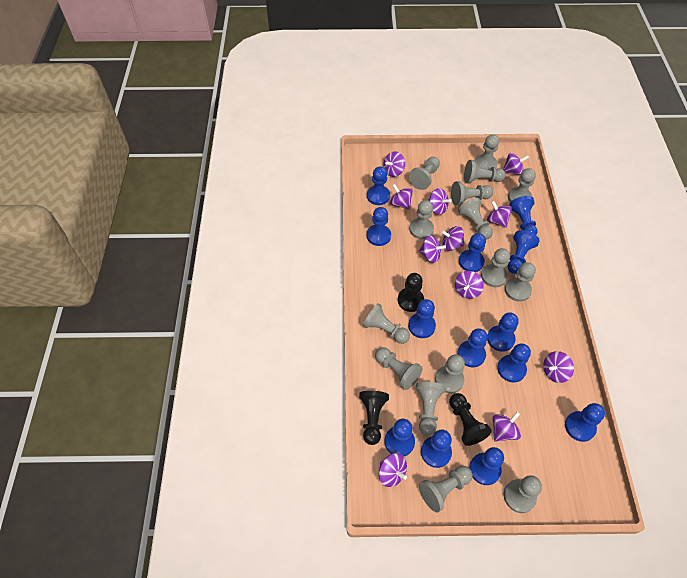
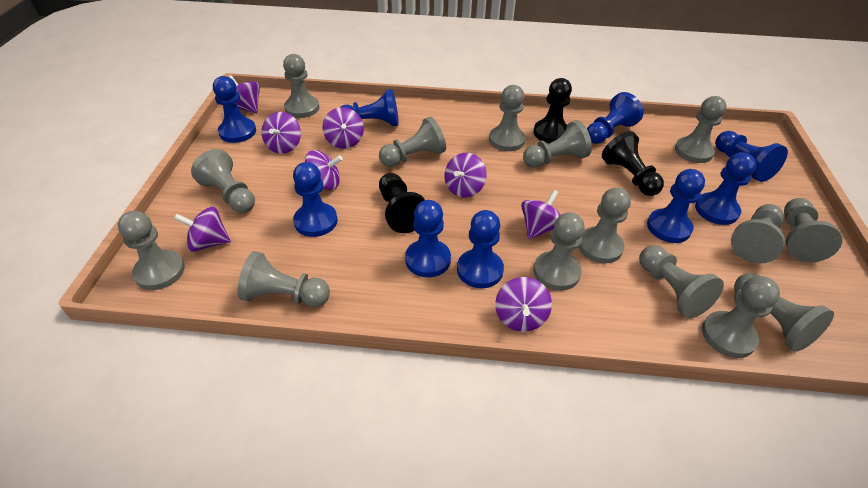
blue pawn: 13 -> 9
purple spinning top: 11 -> 8

